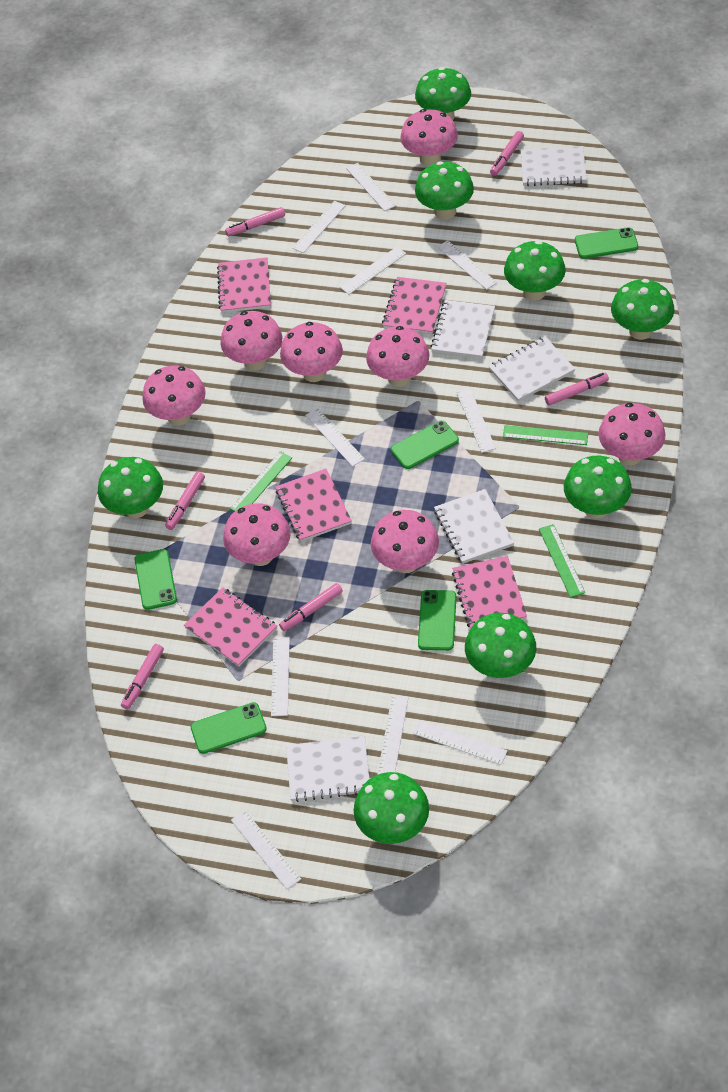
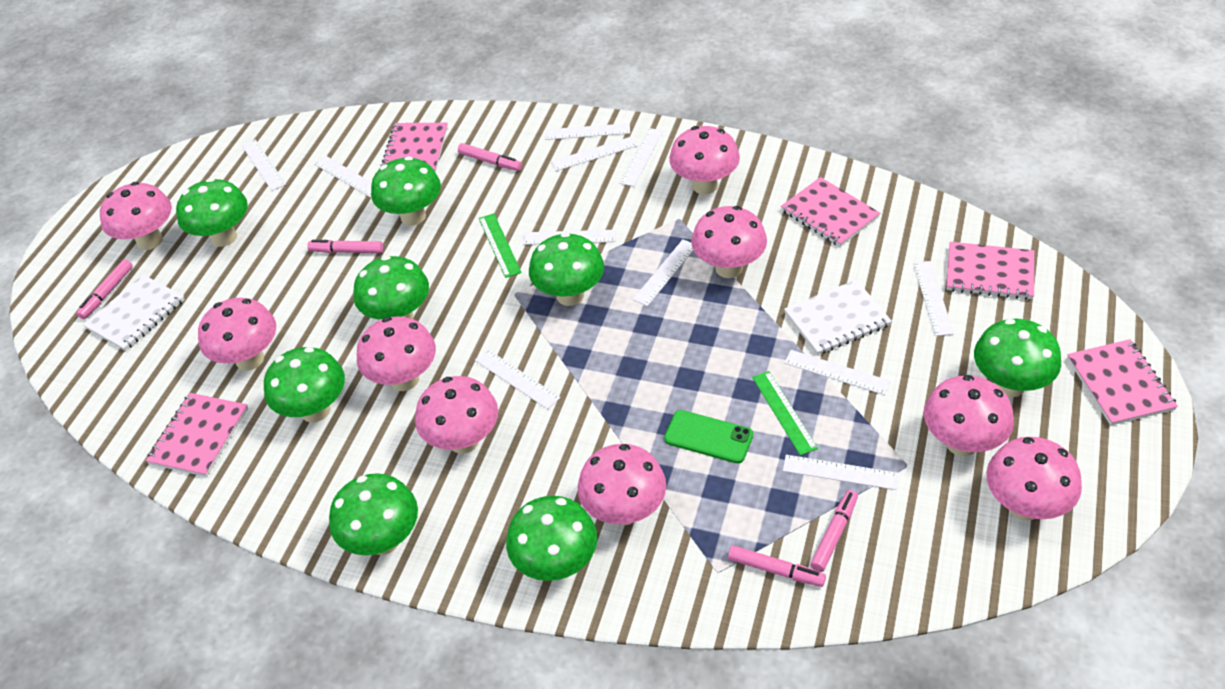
green phone: 5 -> 1
green ruler: 3 -> 2
pink marker: 6 -> 5
pink mushroom: 8 -> 9
white notebook: 5 -> 2
white ruler: 10 -> 11

